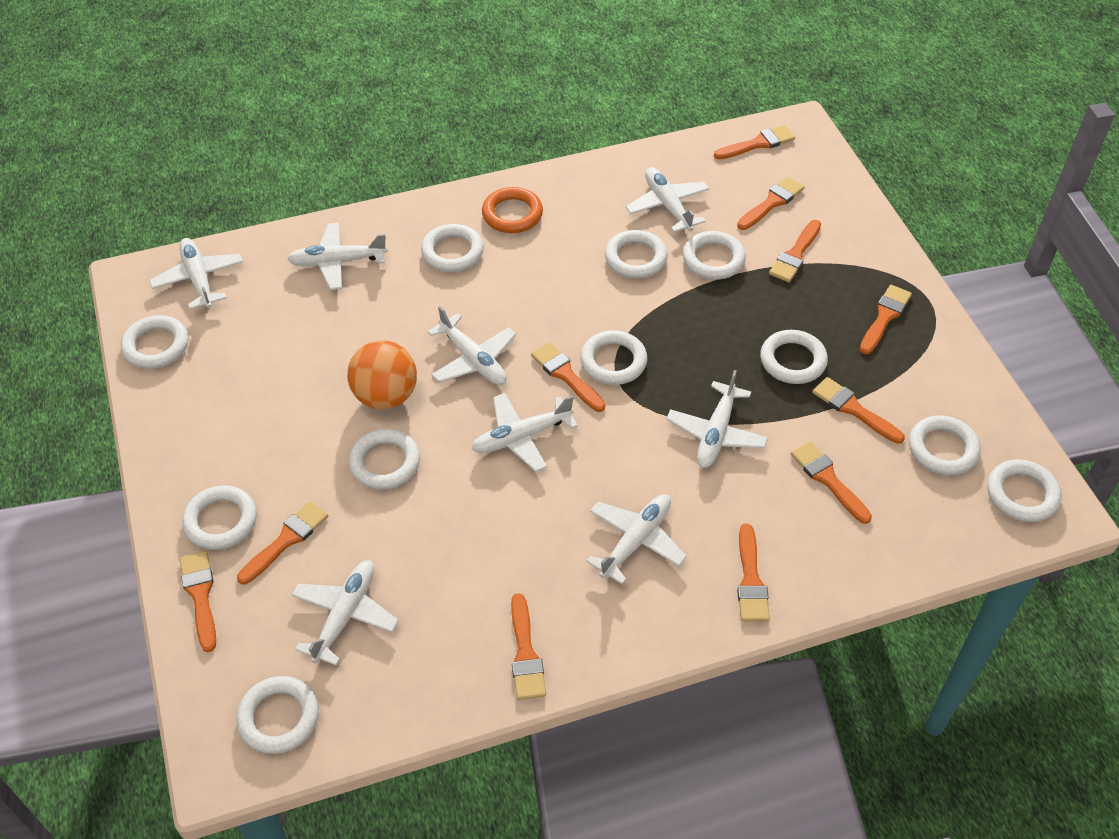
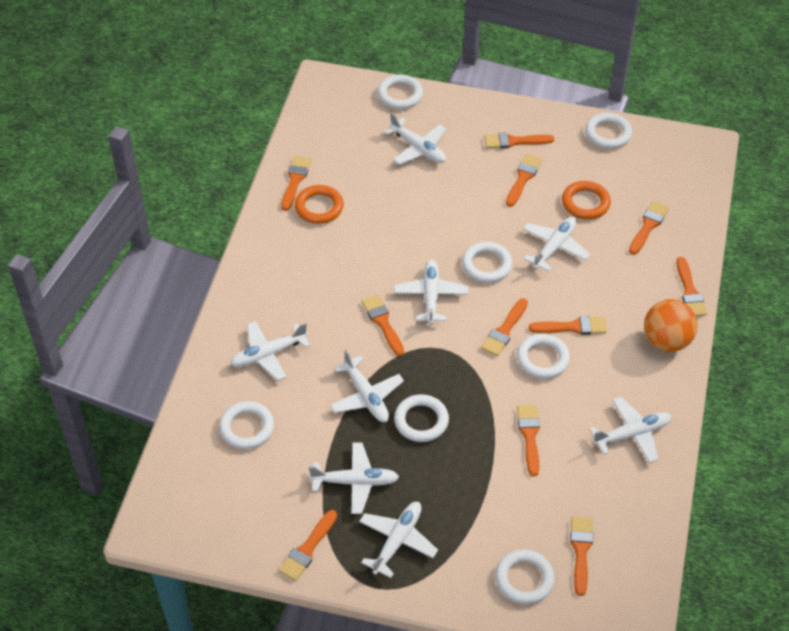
orange ring: 1 -> 2
white ring: 11 -> 7

